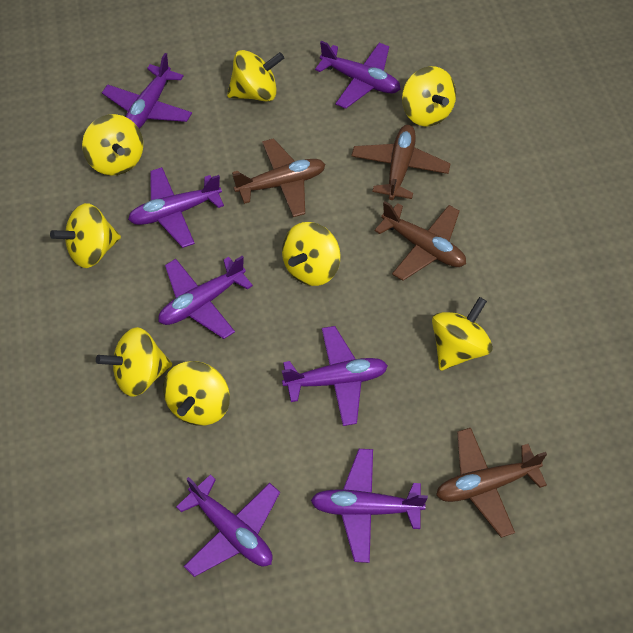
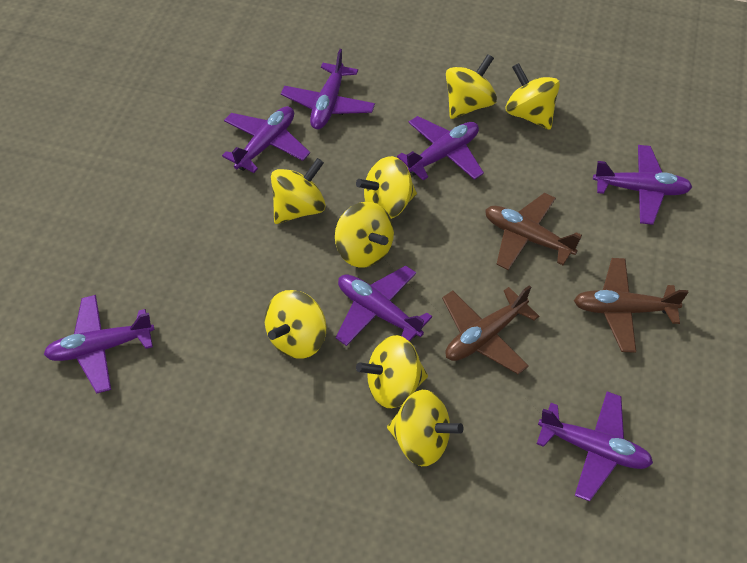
brown plane: 4 -> 3

